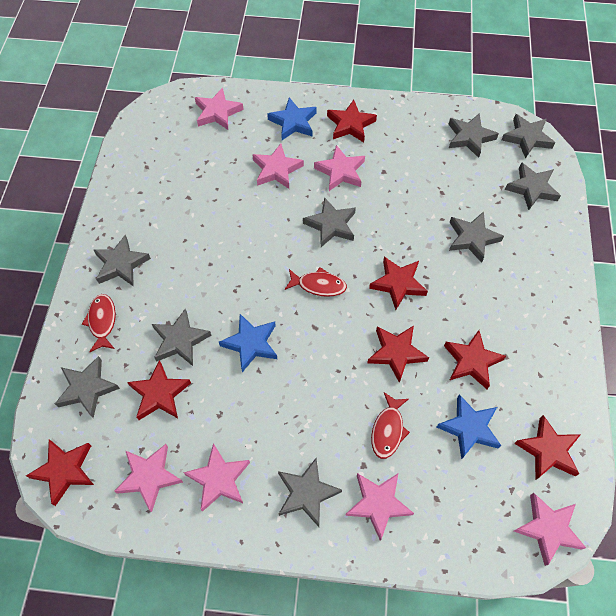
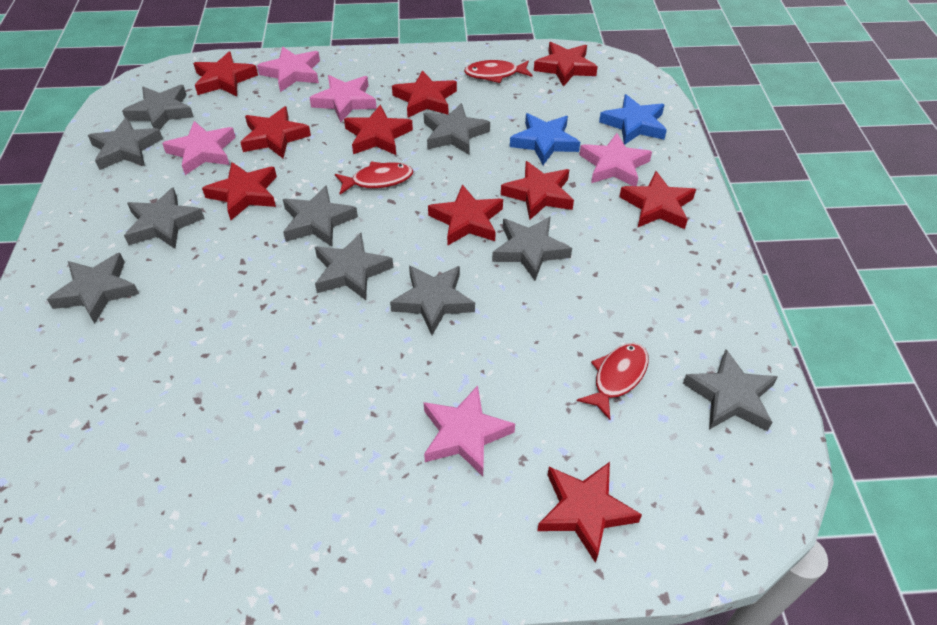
blue star: 3 -> 2
grey star: 9 -> 10
pink star: 7 -> 5
red star: 7 -> 10

